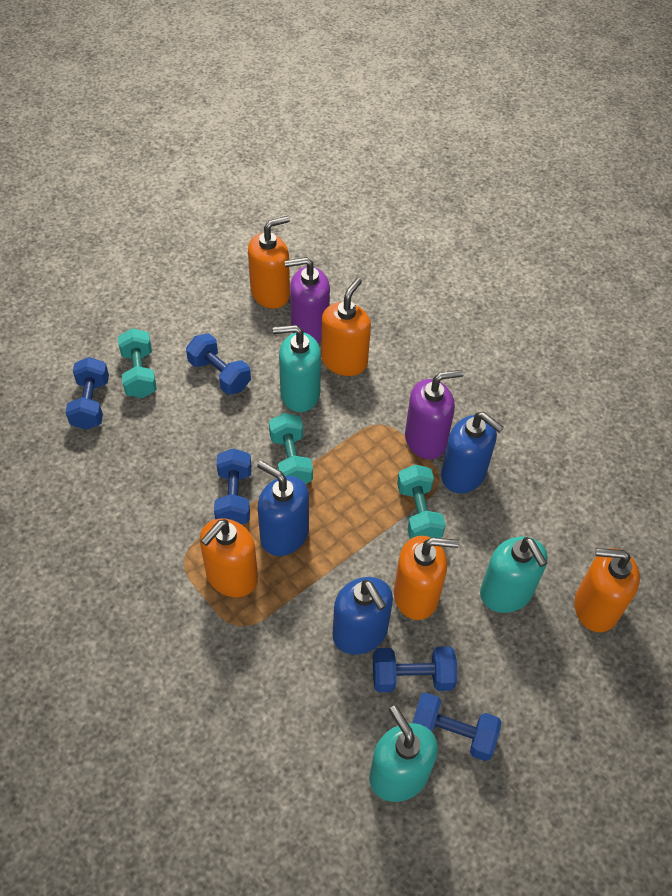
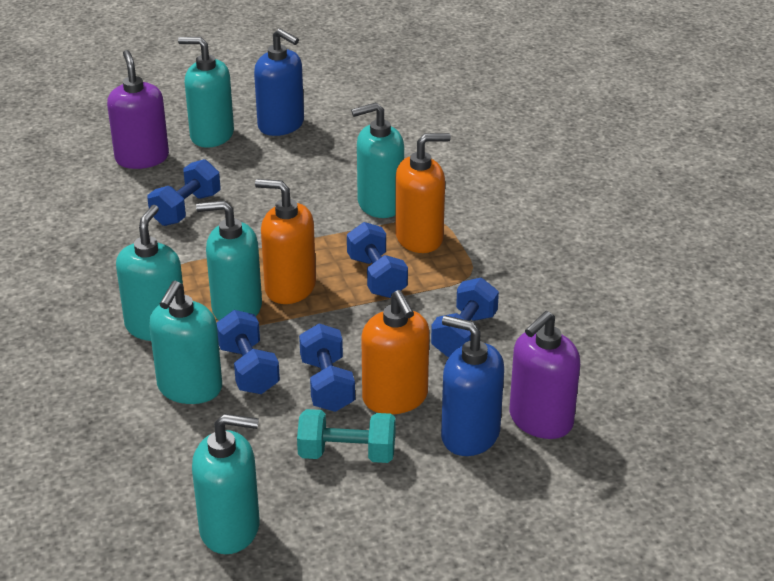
blue soap dispenser: 3 -> 2
orange soap dispenser: 5 -> 3
turquoise dumbbell: 3 -> 1
turquoise soap dispenser: 3 -> 6

